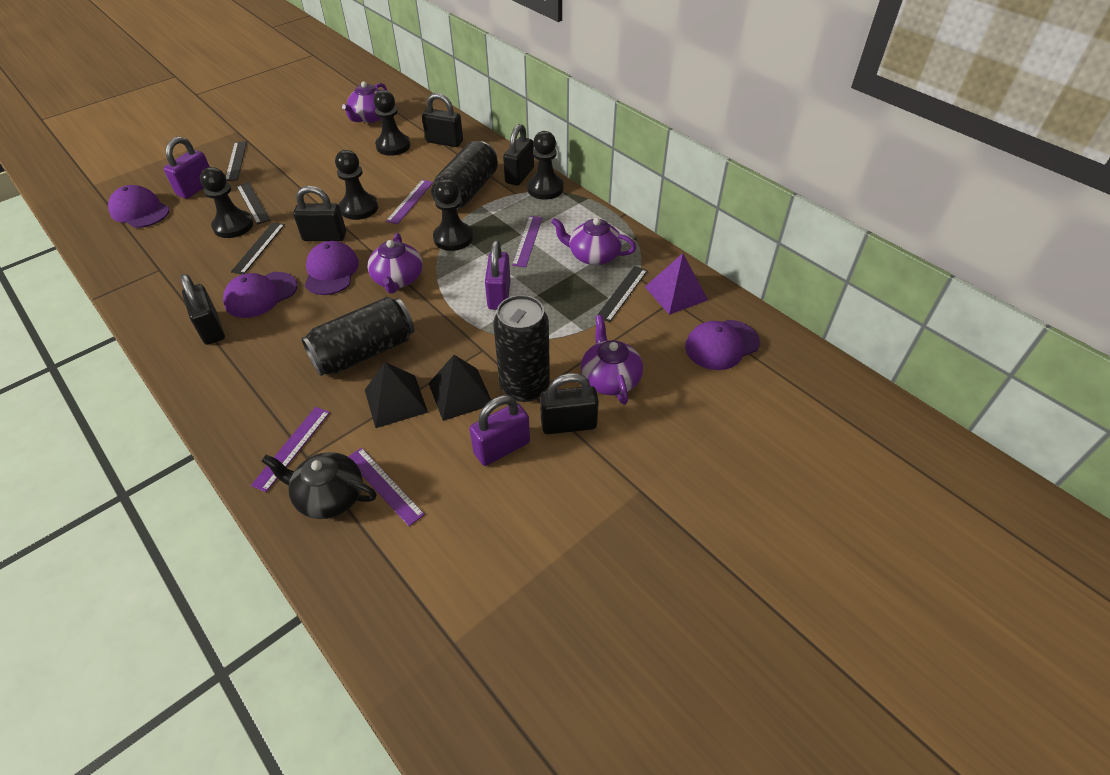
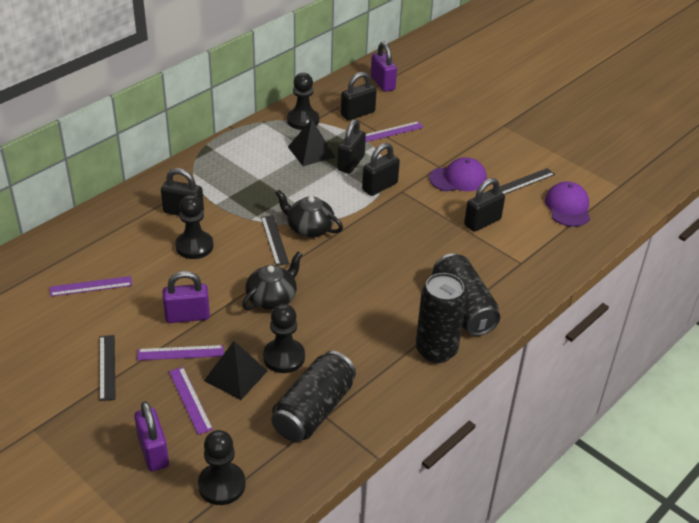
black pawn: 5 -> 4
black ruler: 4 -> 3
black teapot: 1 -> 2
purple cap: 4 -> 2
purple pyramid: 1 -> 0
purple teapot: 4 -> 0

